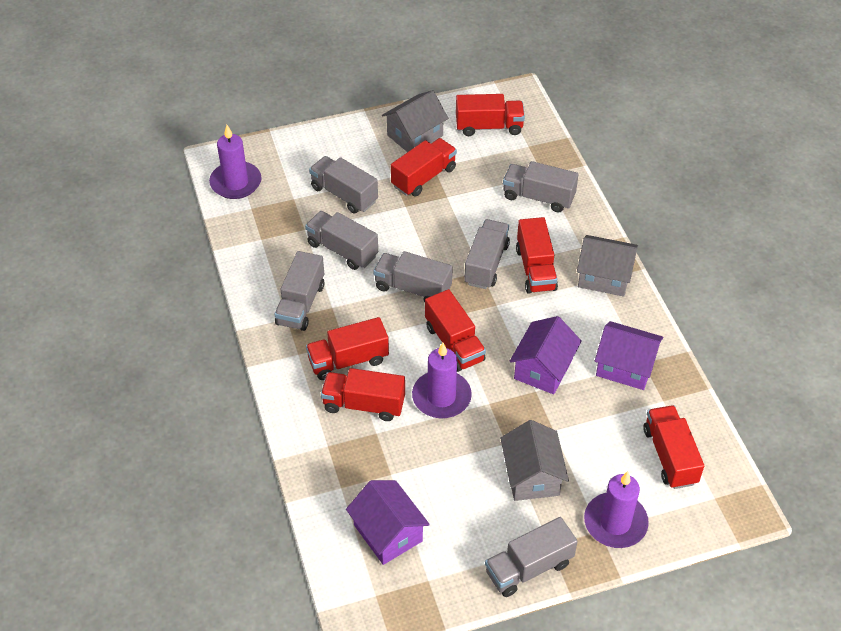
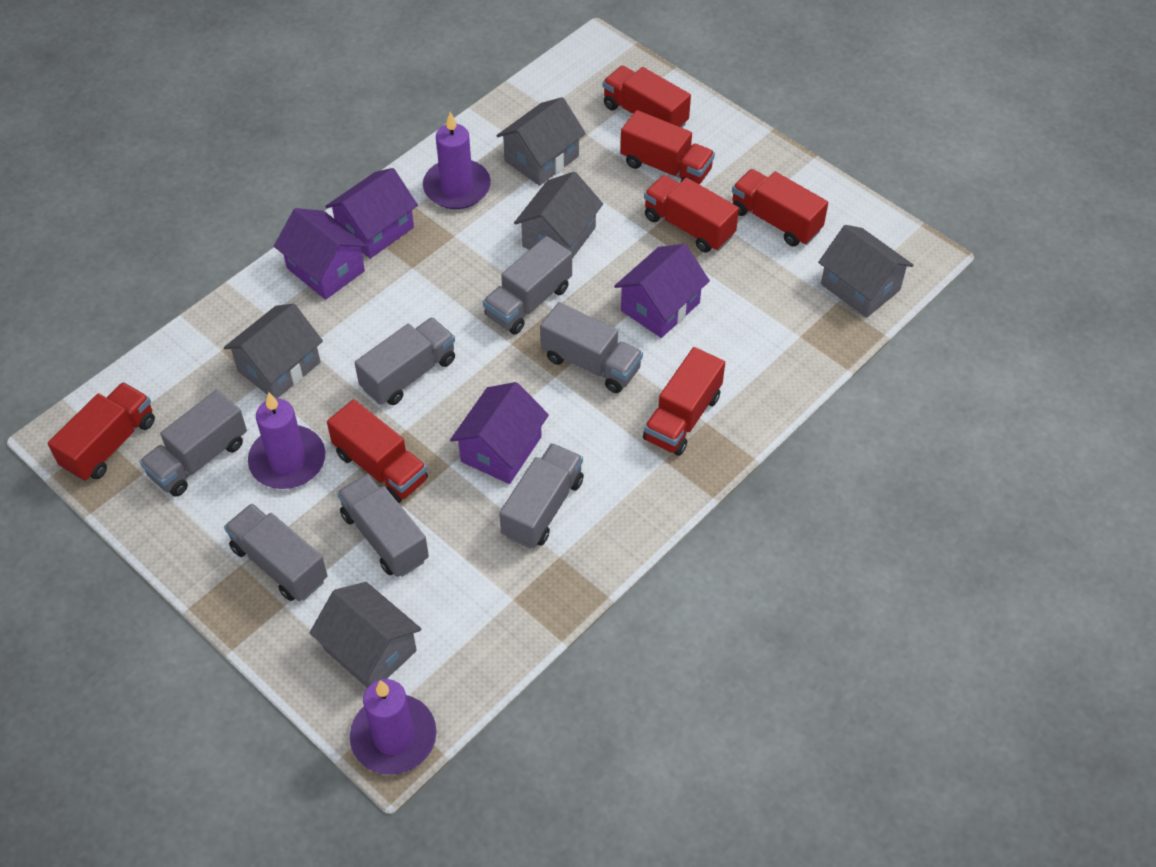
grey house: 3 -> 5
purple house: 3 -> 4

